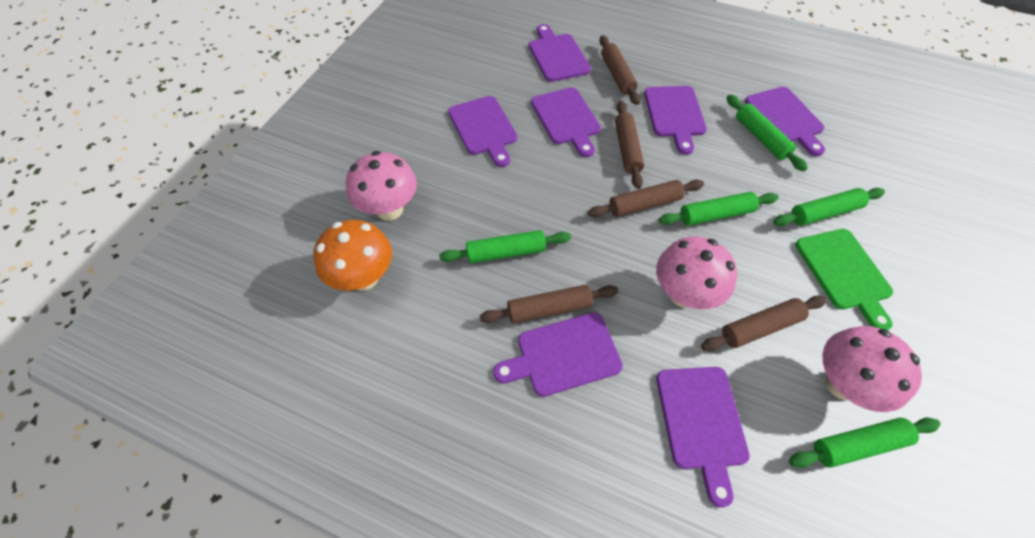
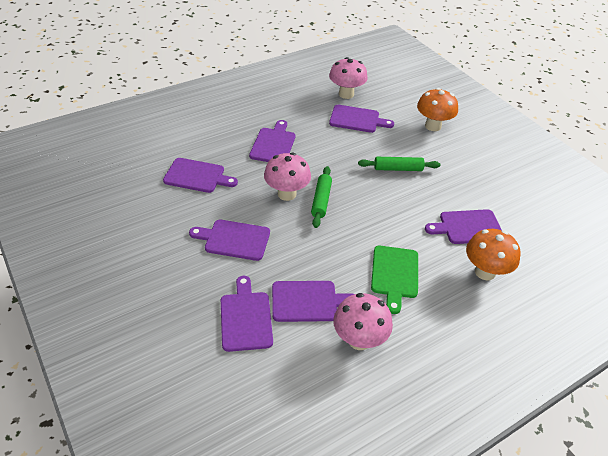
brown rolling pin: 5 -> 0
green rolling pin: 5 -> 2
orange mushroom: 1 -> 2

